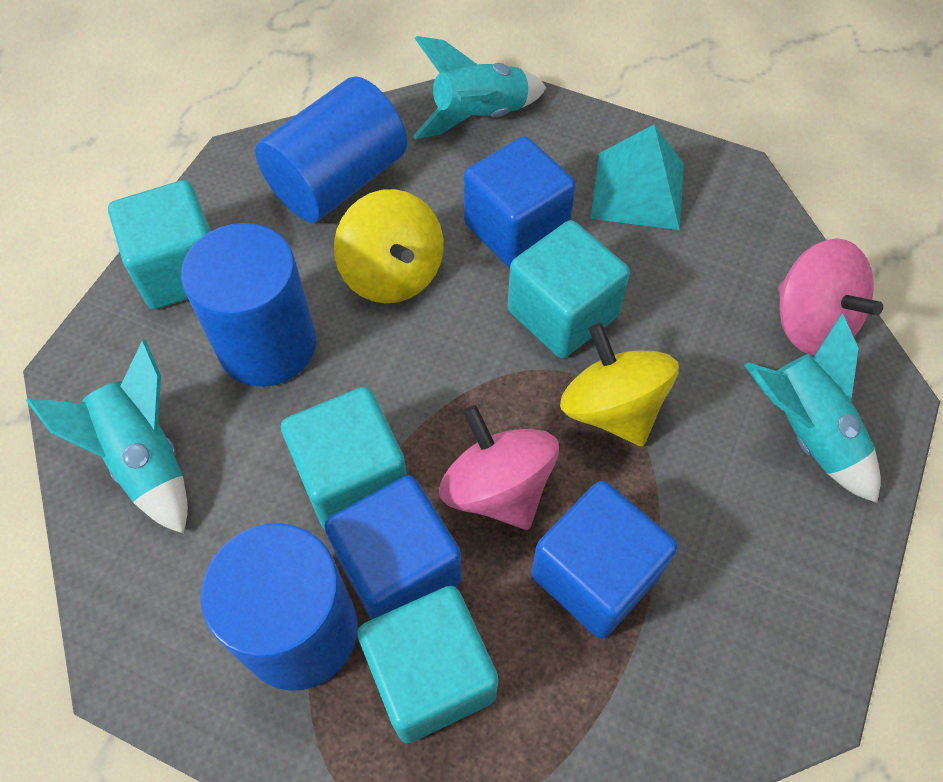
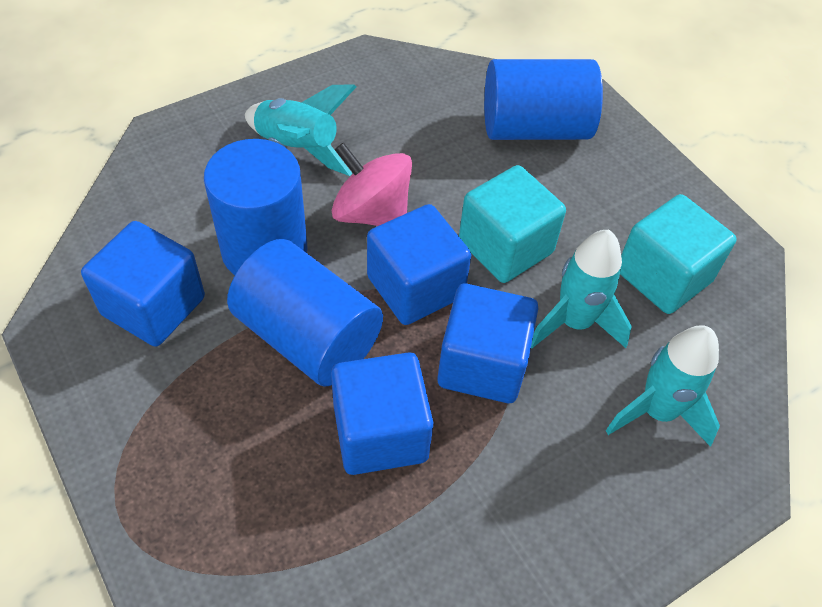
blue cube: 3 -> 4
pink spinning top: 2 -> 1
turquoise cube: 4 -> 2
turquoise pyramid: 1 -> 0
yellow spinning top: 2 -> 0

